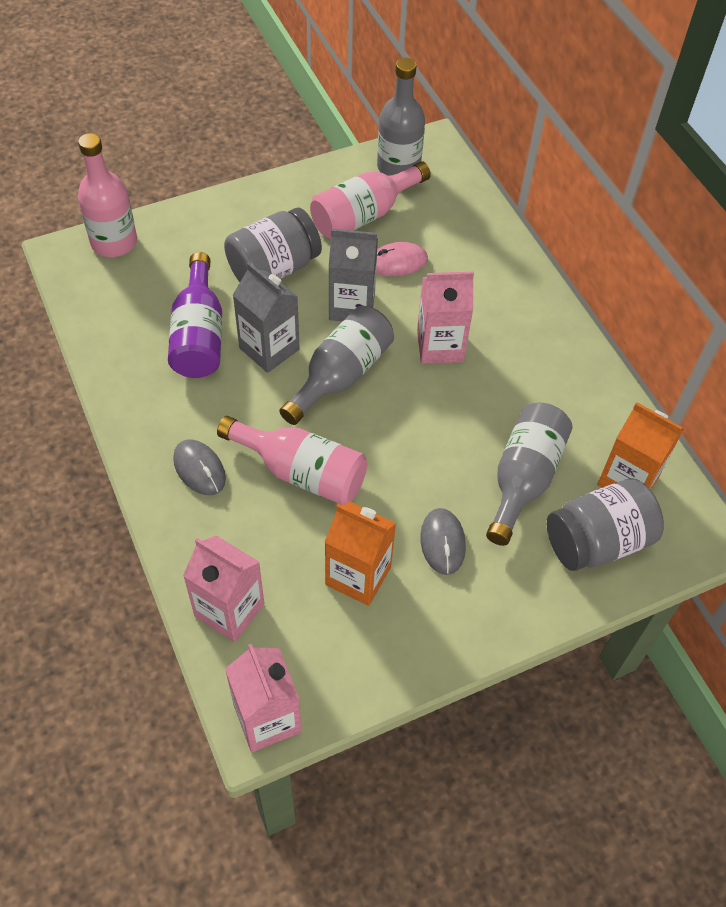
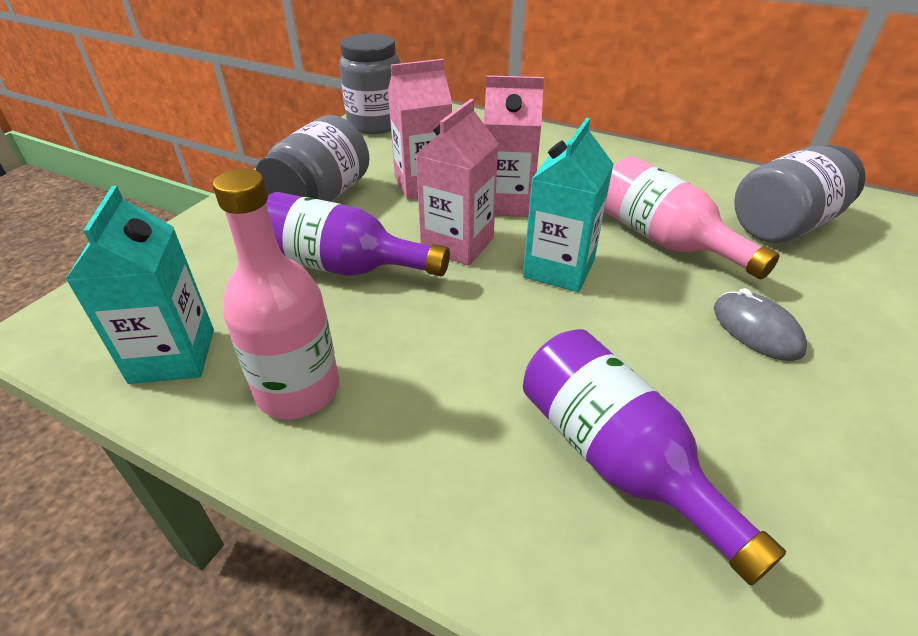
grey bottle: 3 -> 0
grey carton: 2 -> 0
grey jar: 2 -> 3
grey mouse: 2 -> 1
orange carton: 2 -> 0
pink bottle: 3 -> 2
pink mouse: 1 -> 0
purple bottle: 1 -> 2
turquoise carton: 0 -> 2

